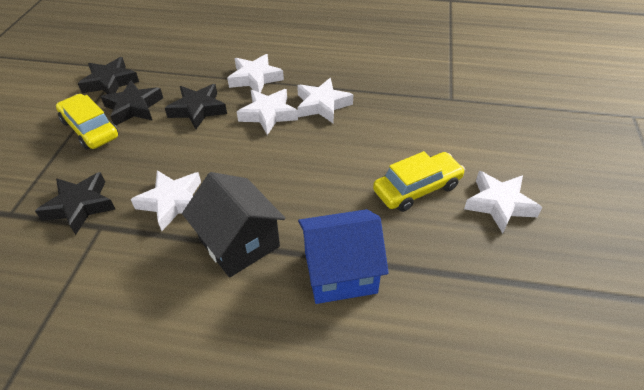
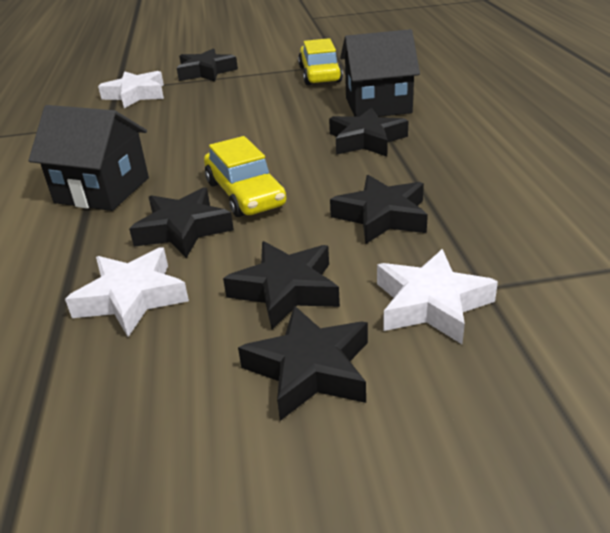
black house: 1 -> 2
black star: 4 -> 6
blue house: 1 -> 0
white star: 5 -> 3

